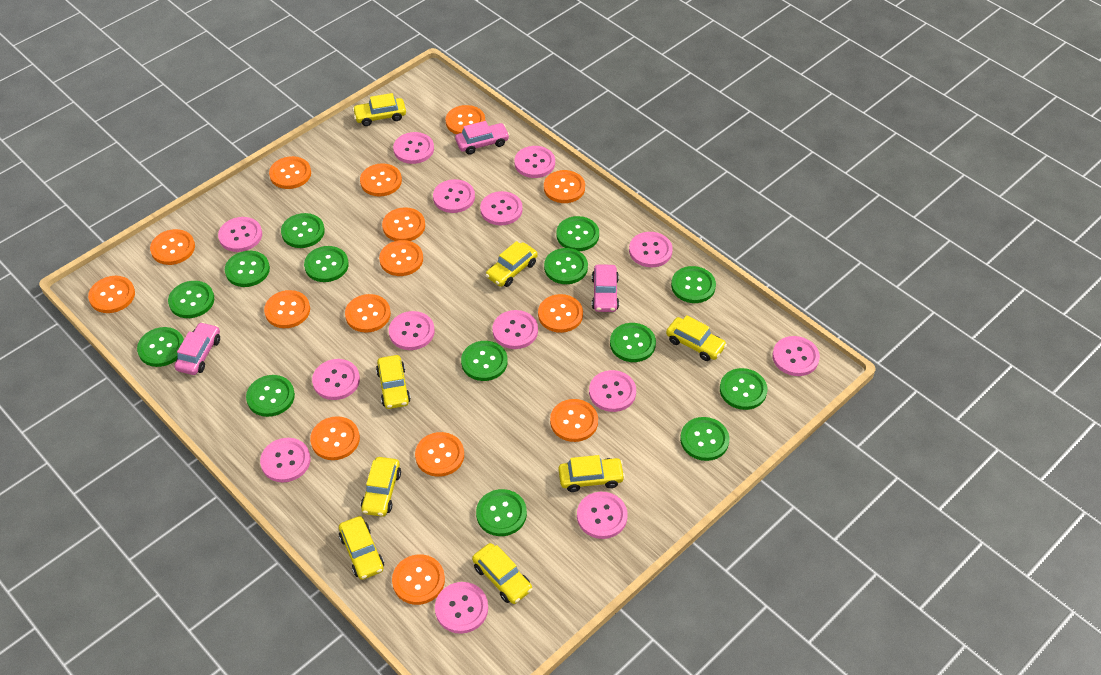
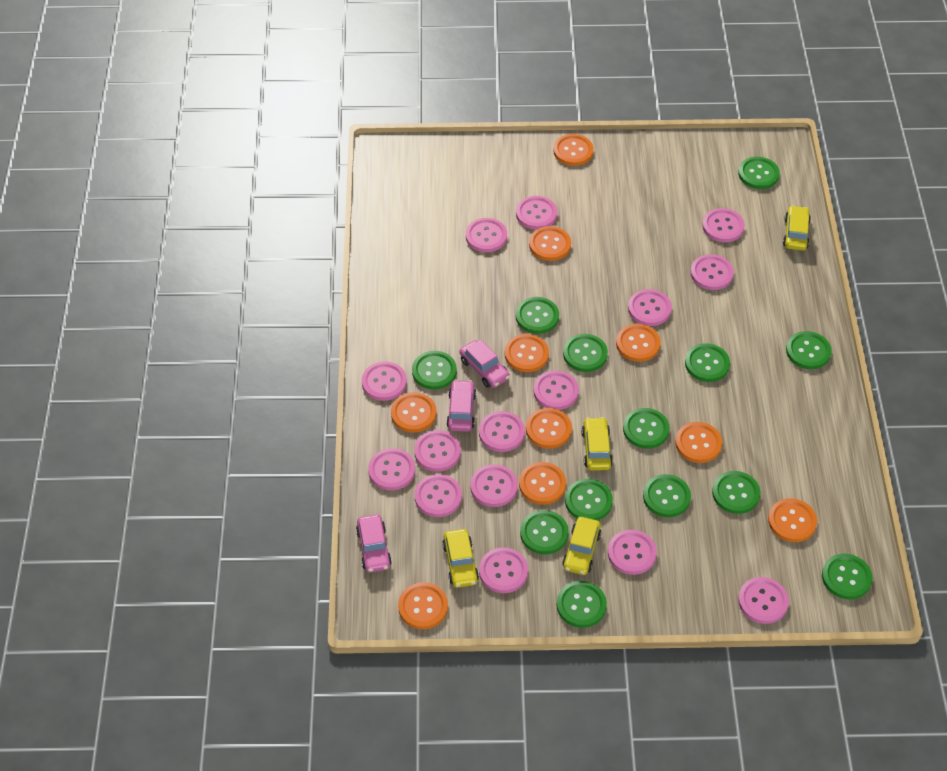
green button: 14 -> 13
orange button: 15 -> 10
pink button: 14 -> 15
yellow car: 8 -> 4

